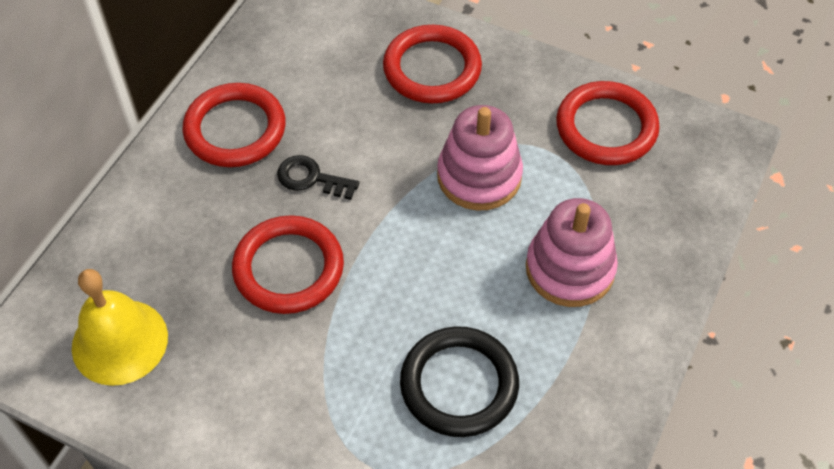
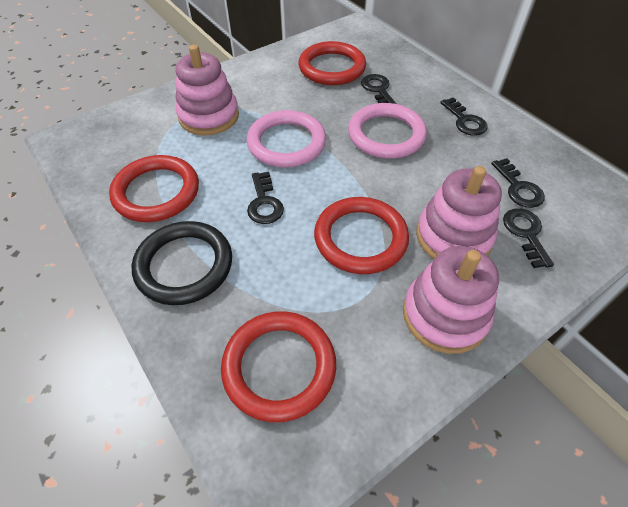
black key: 1 -> 5
pink ring: 0 -> 2
pink stacking toy: 2 -> 3
yellow bell: 1 -> 0

